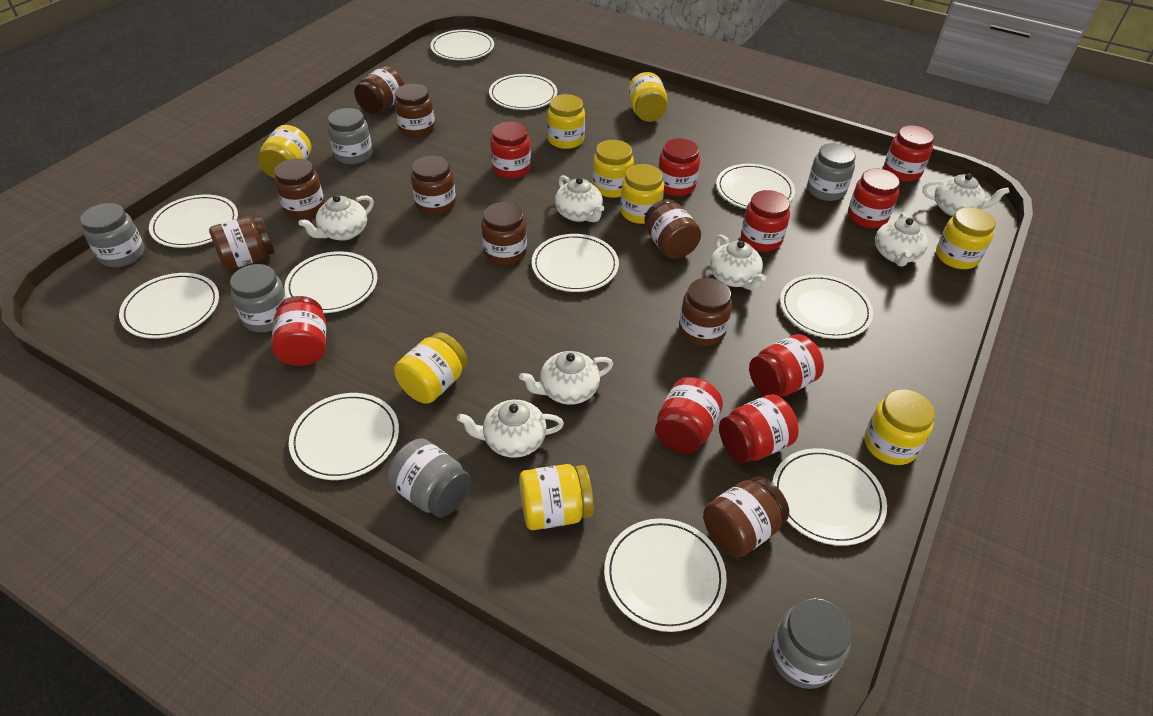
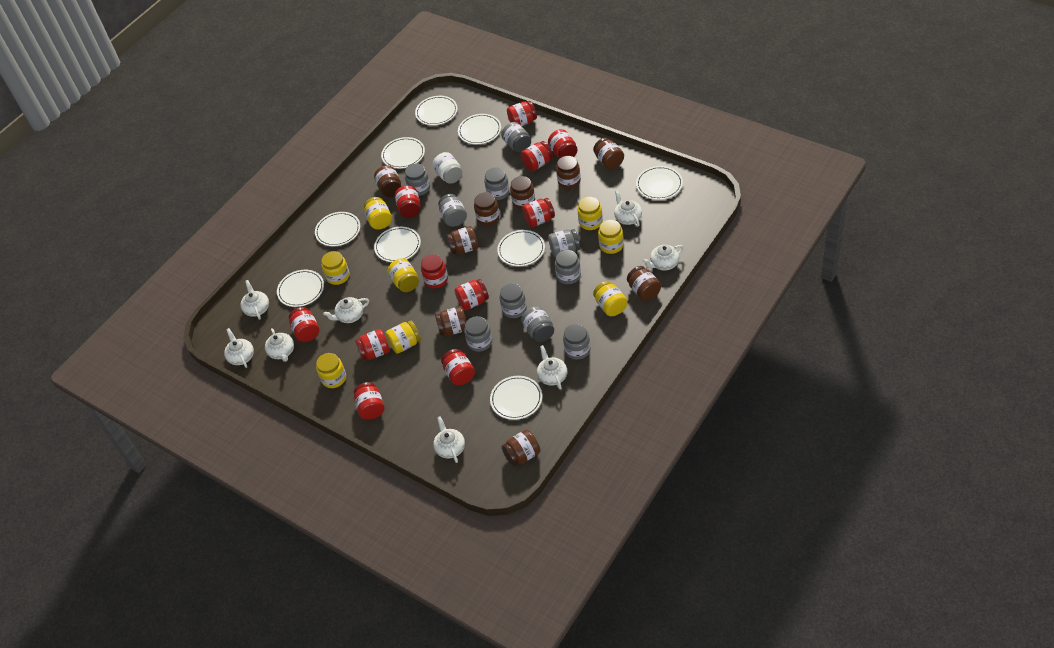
grey jar: 6 -> 10
red jar: 9 -> 11
white jar: 0 -> 1
white plate: 11 -> 9
white teapot: 7 -> 8
yellow jar: 9 -> 8

